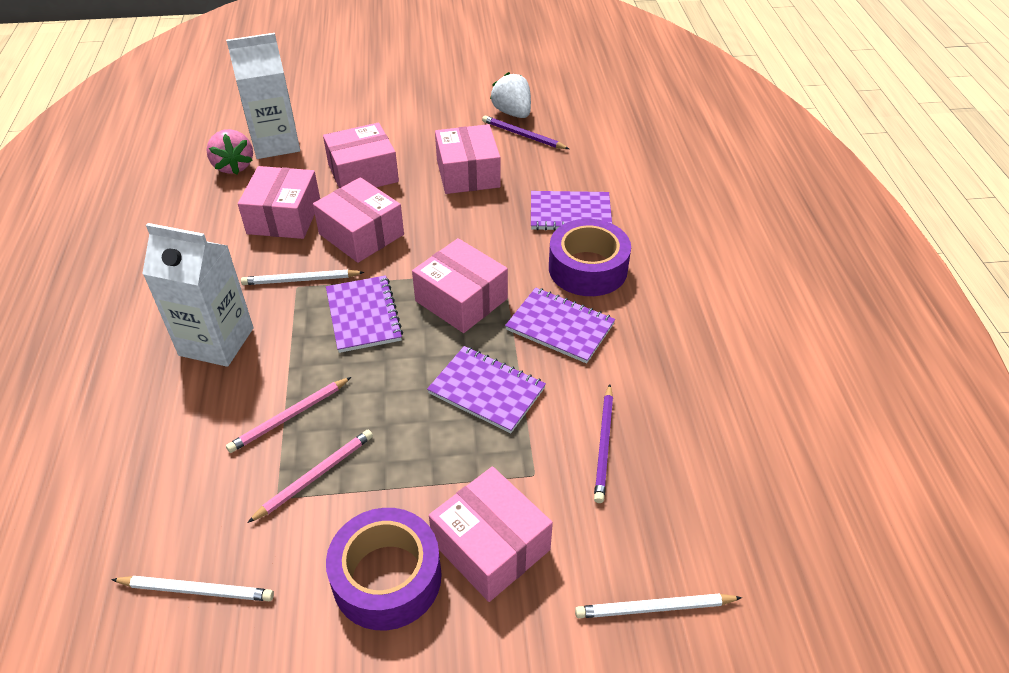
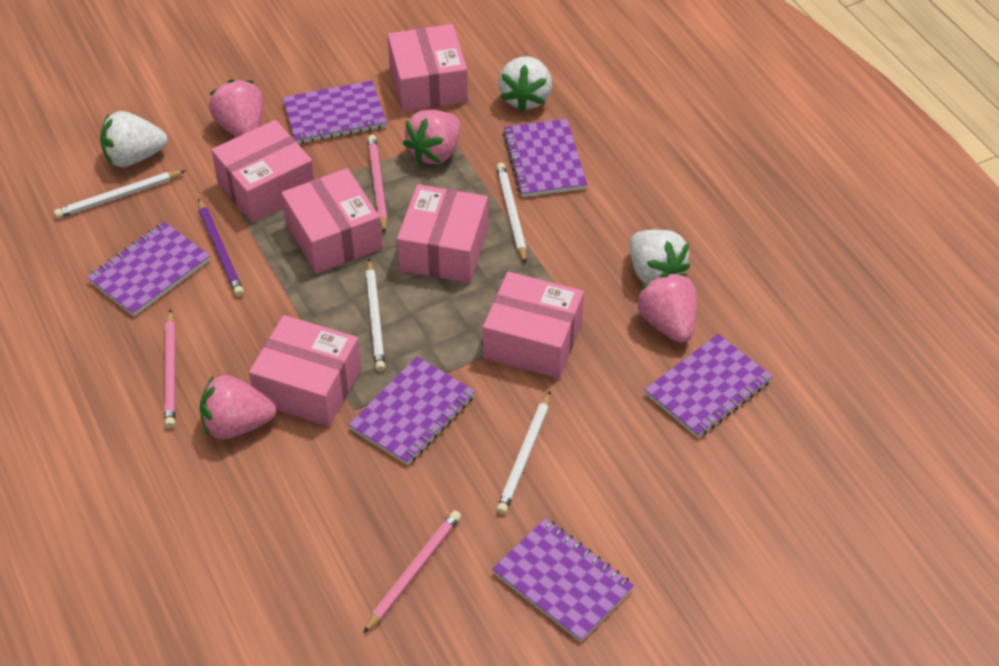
pink pencil: 2 -> 3
pink strawberry: 1 -> 4
purple notebook: 4 -> 6
purple pencil: 2 -> 1
purple tape: 2 -> 0
white carton: 2 -> 0
white pencil: 3 -> 4
white strawberry: 1 -> 3

